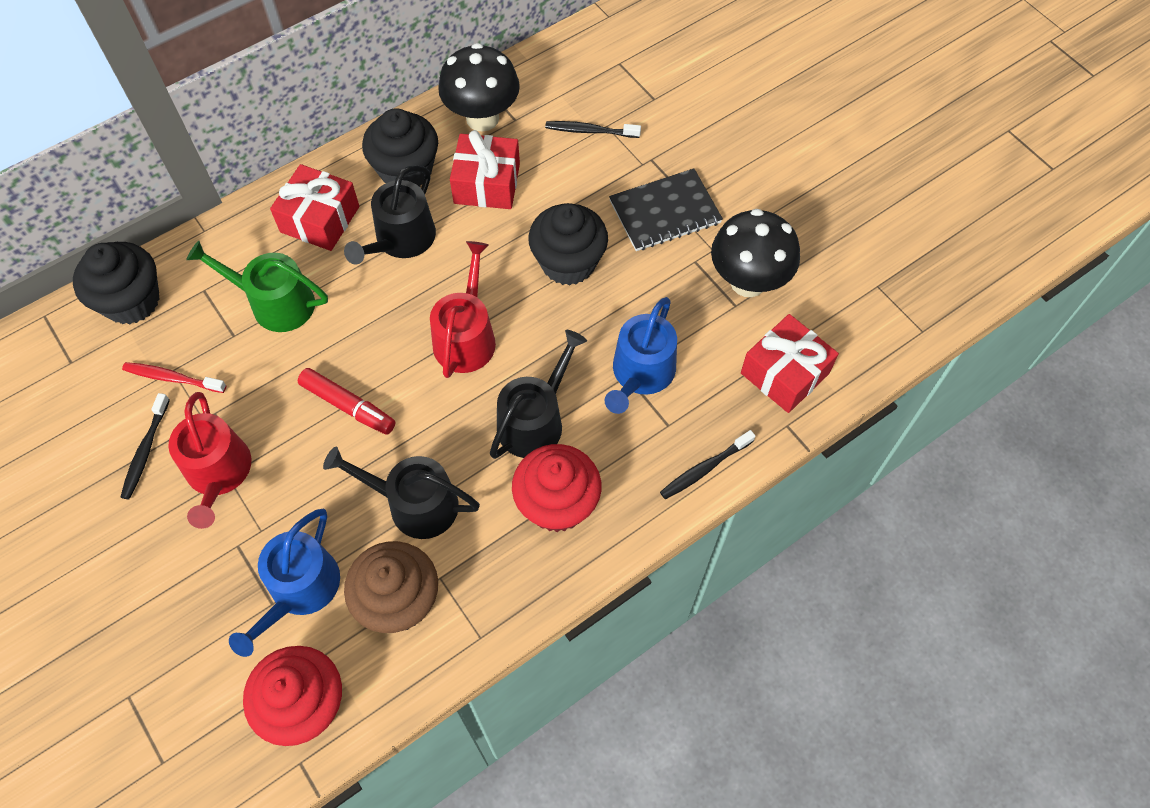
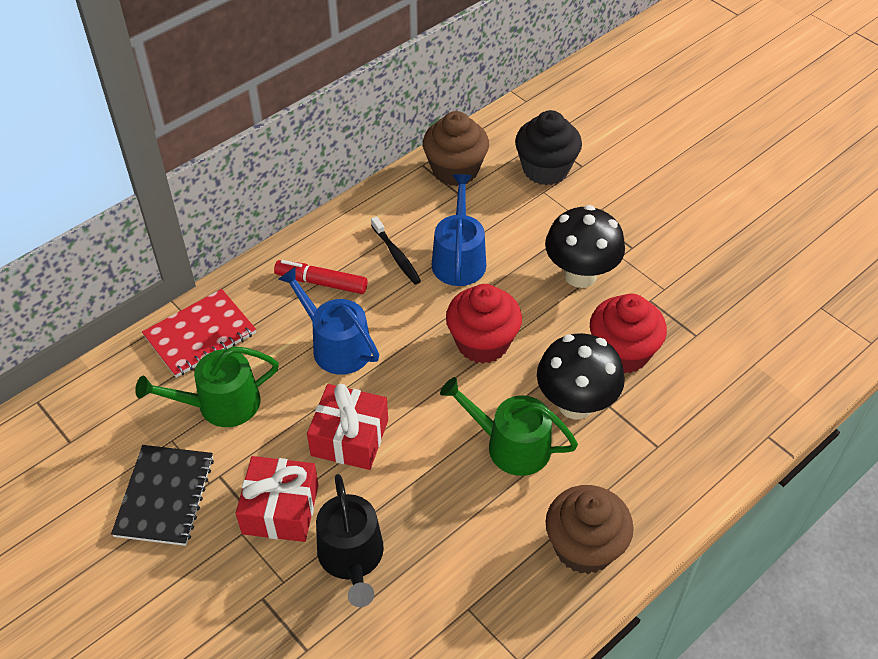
black cupcake: 3 -> 1
black toothbrush: 3 -> 1
black watering can: 3 -> 1
brown cupcake: 1 -> 2
green watering can: 1 -> 2
red gift: 3 -> 2
red notebook: 0 -> 1
red toothbrush: 1 -> 0
red watering can: 2 -> 0

